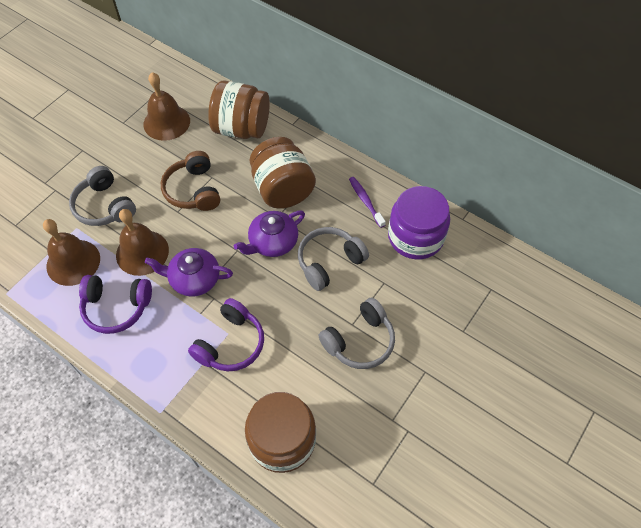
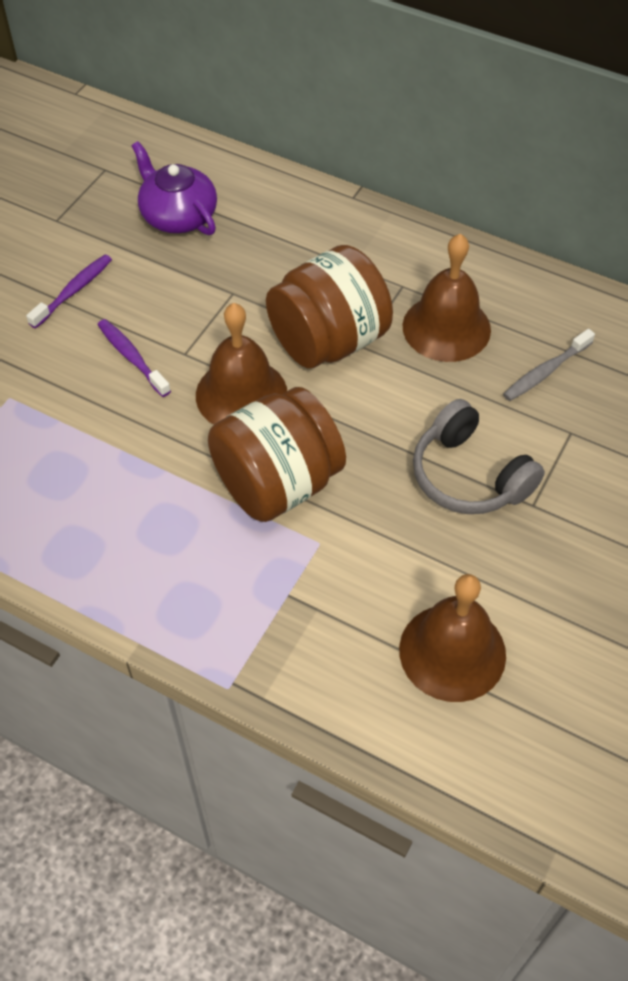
brown headphones: 1 -> 0
brown jar: 3 -> 2
grey headphones: 3 -> 1
grey toothbrush: 0 -> 1
purple headphones: 2 -> 0
purple jar: 1 -> 0
purple teapot: 2 -> 1
purple toothbrush: 1 -> 2

